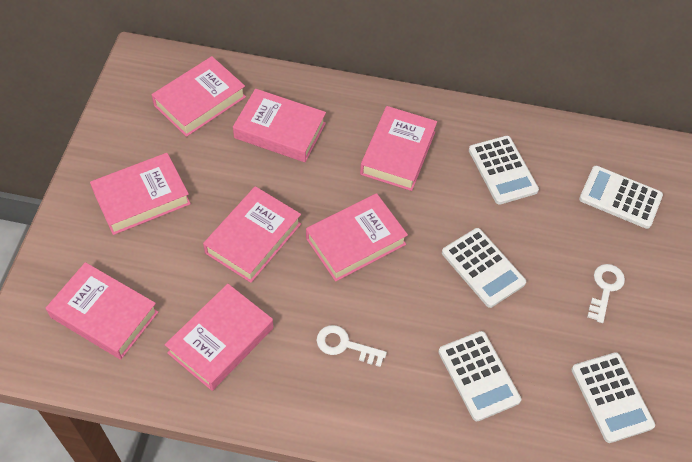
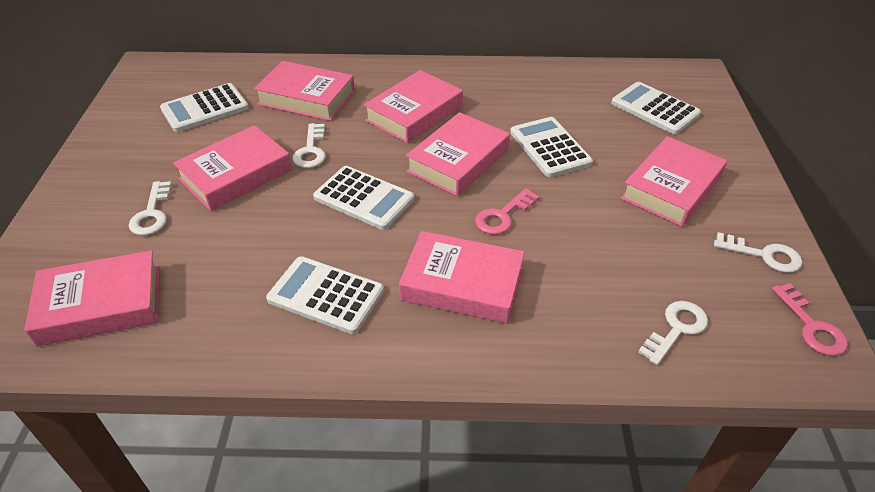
pink book: 8 -> 7
pink key: 0 -> 2
white key: 2 -> 4

